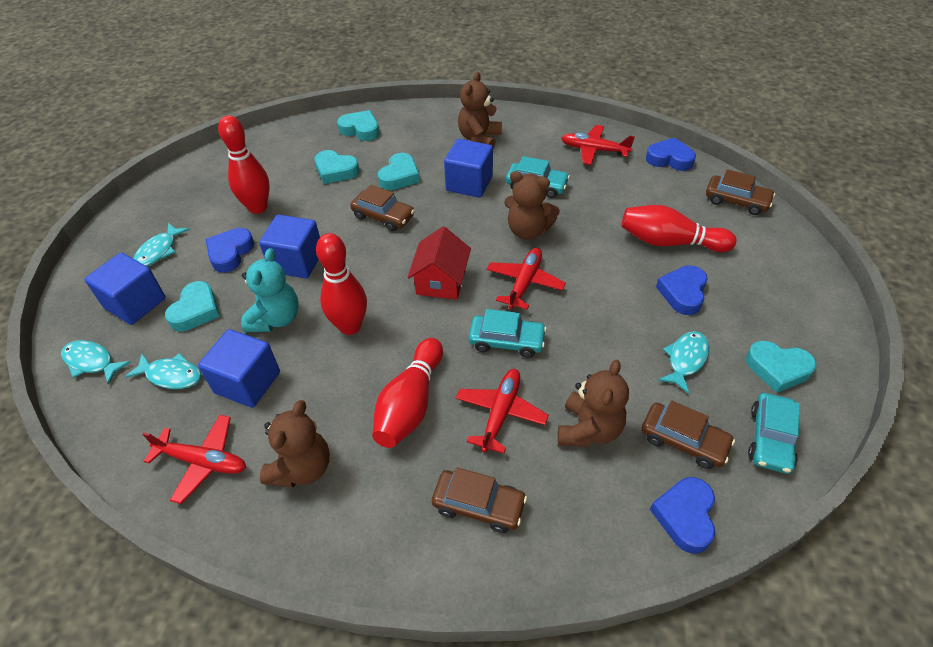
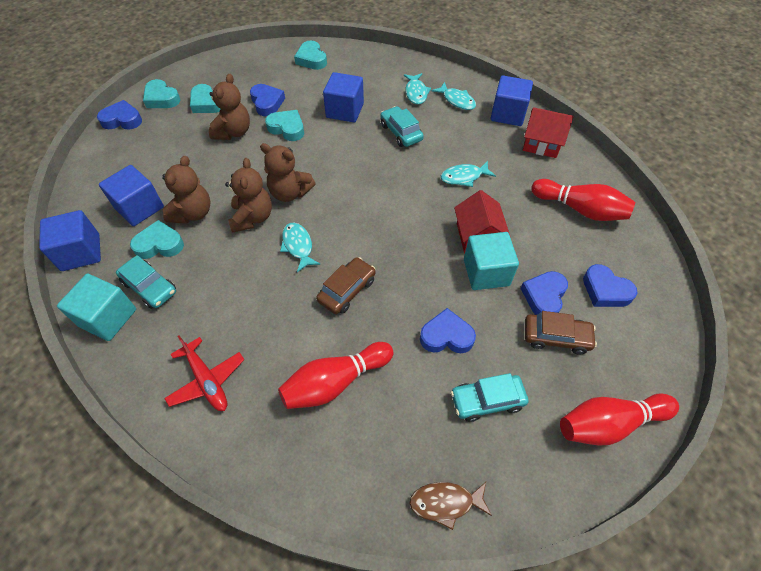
blue heart: 4 -> 5
brown car: 4 -> 2
brown fish: 0 -> 1
red bowling pin: 4 -> 3
red house: 1 -> 2
red plane: 4 -> 1
turquoise cube: 0 -> 2
turquoise teddy bear: 1 -> 0

